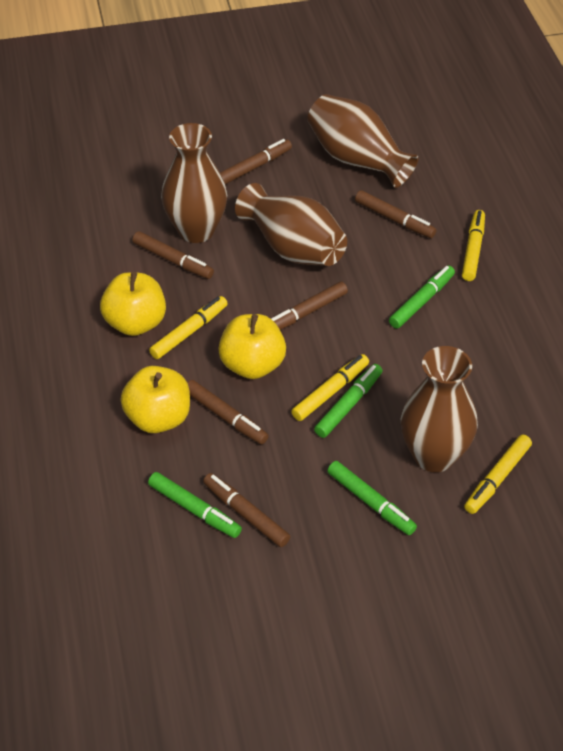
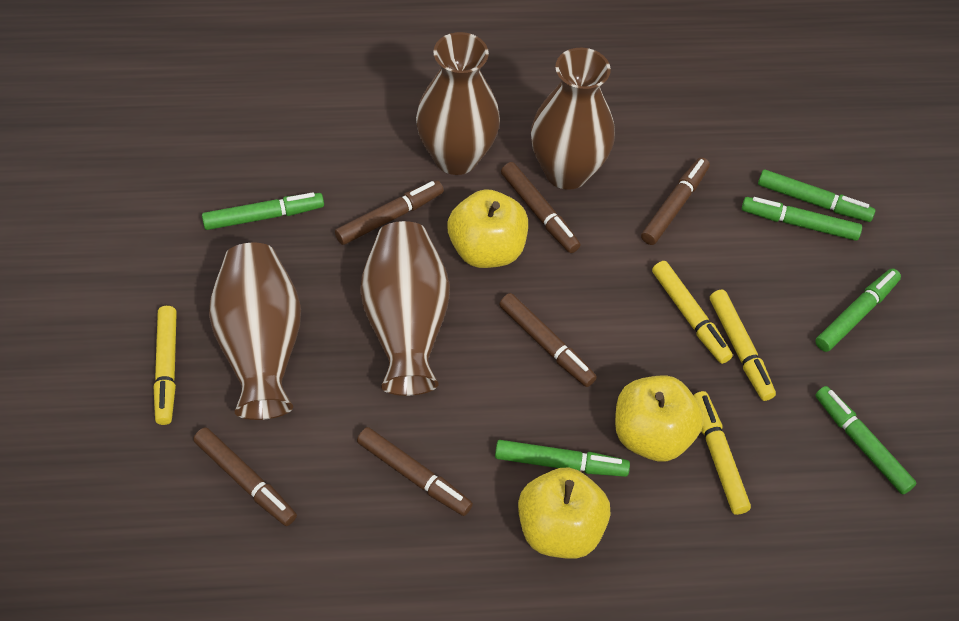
green marker: 4 -> 6

